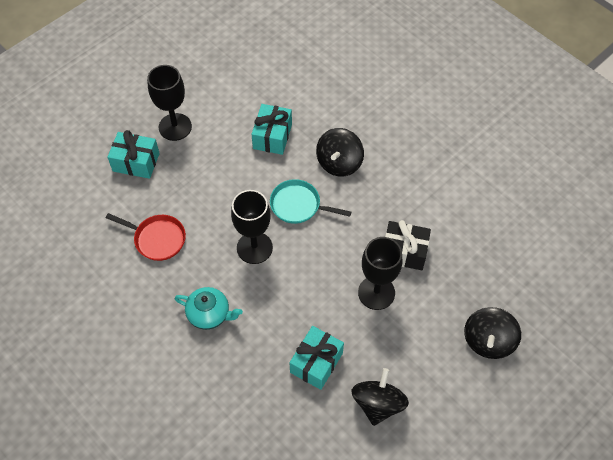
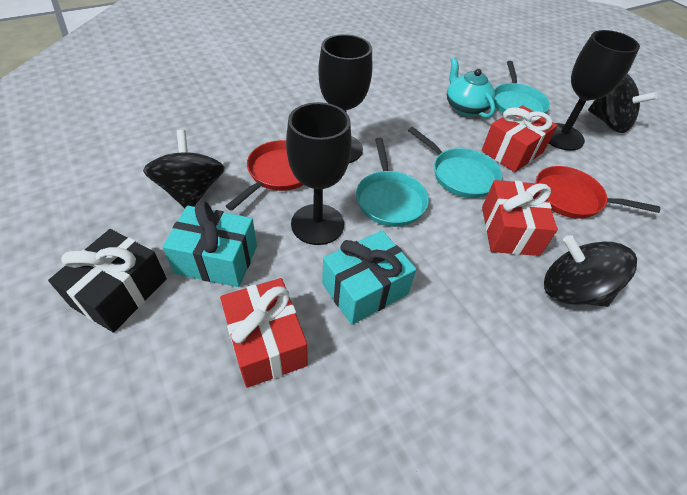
red gift: 0 -> 3
red pan: 1 -> 2
turquoise gift: 3 -> 2
turquoise pan: 1 -> 3

